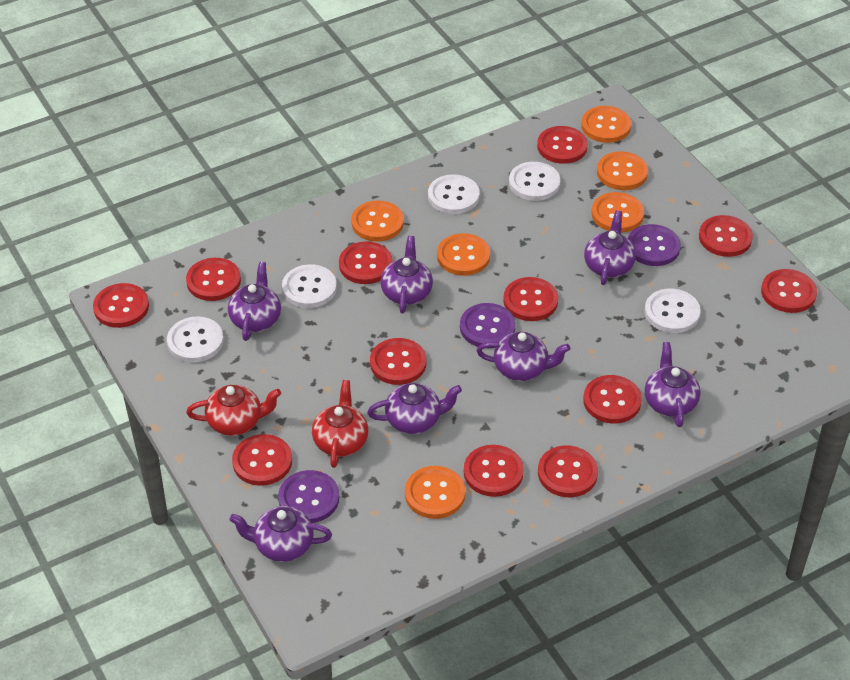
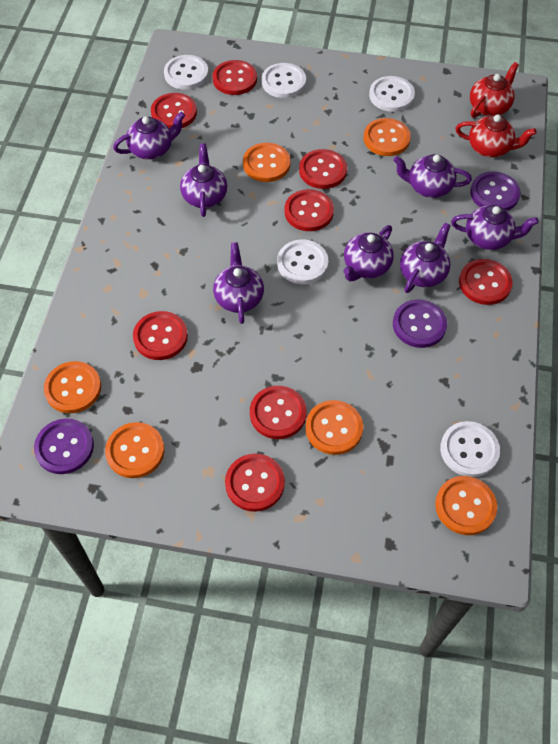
red button: 12 -> 8

